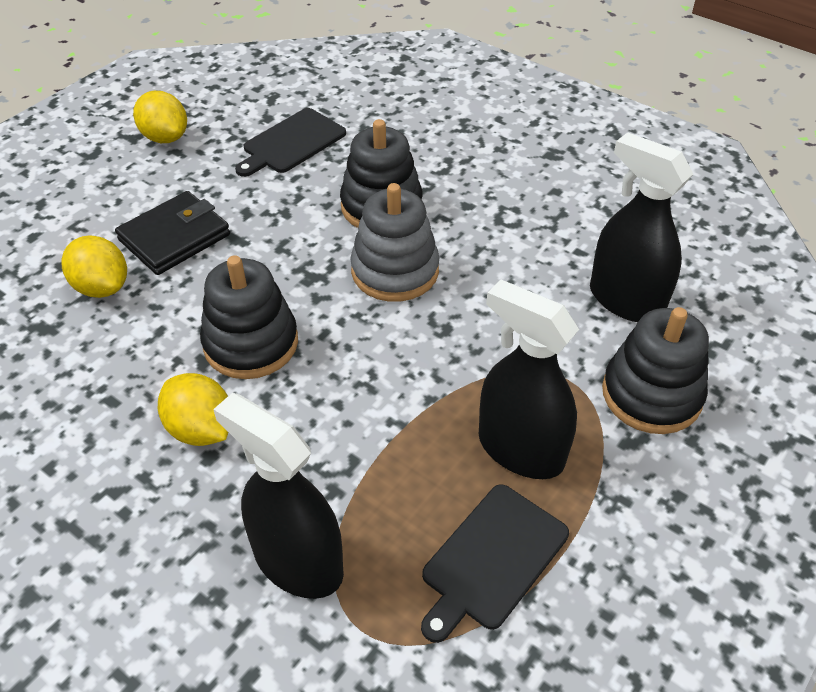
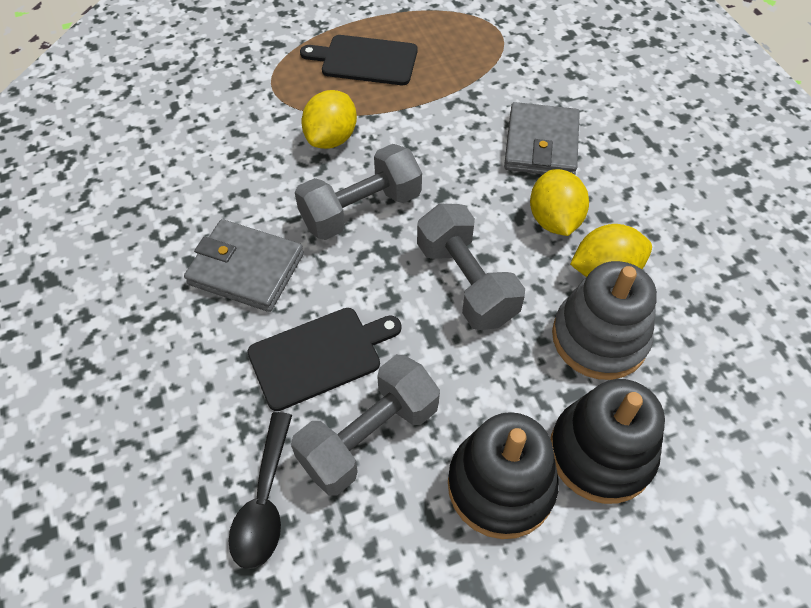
black spoon: 0 -> 1
black spray bottle: 3 -> 0
black stacking toy: 3 -> 2
black wallet: 1 -> 0
grey dumbbell: 0 -> 3
grey wallet: 0 -> 2

